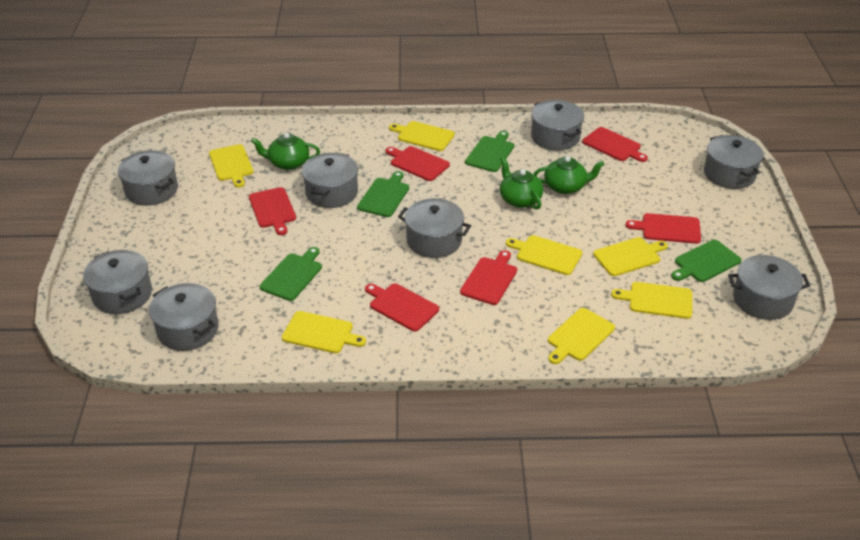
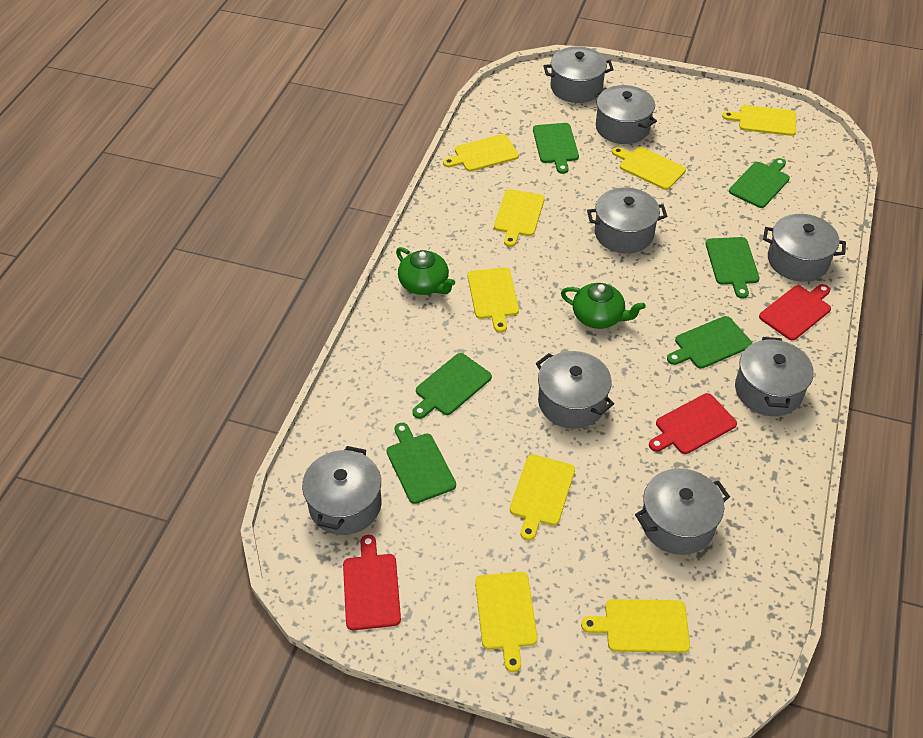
green cutting board: 4 -> 6
green teapot: 3 -> 2
red cutting board: 6 -> 3
yellow cutting board: 7 -> 8

